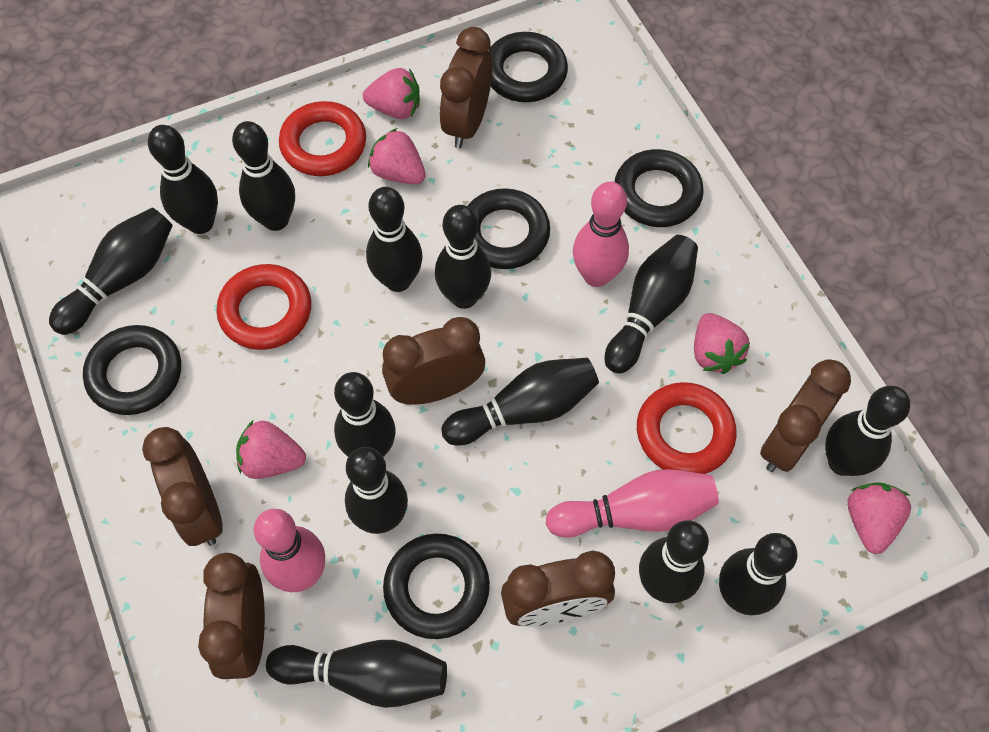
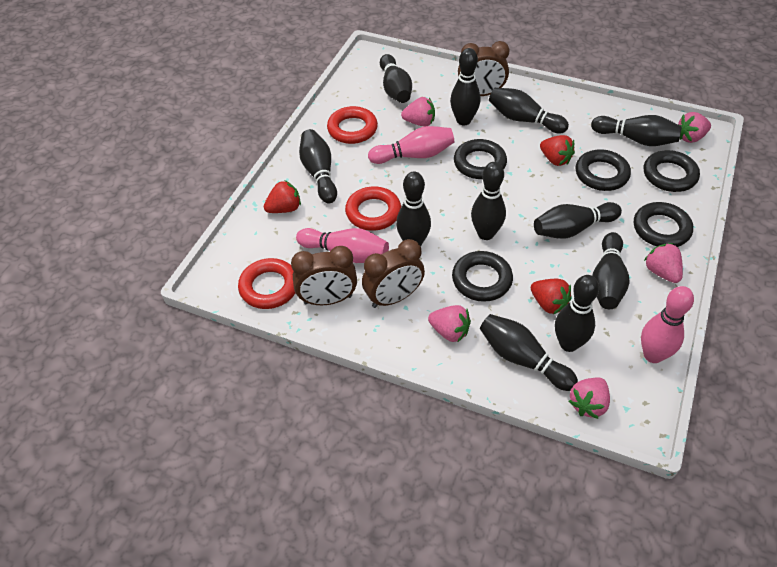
black bowling pin: 13 -> 11
brown clock: 6 -> 3
red strawberry: 0 -> 3

